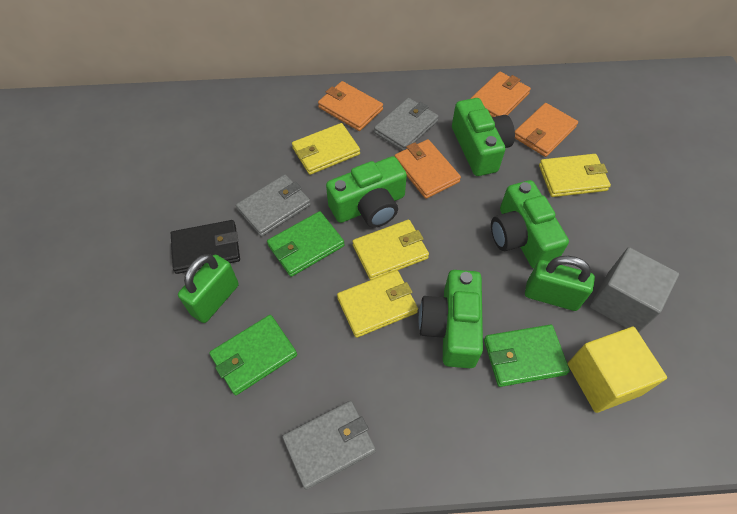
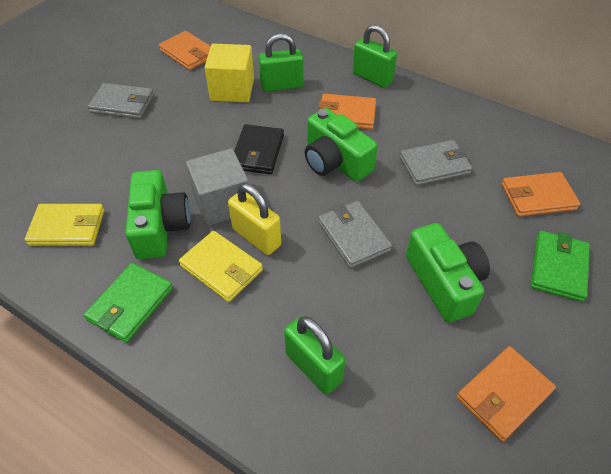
green camera: 4 -> 3
green padlock: 2 -> 3
green wallet: 3 -> 2
yellow padlock: 0 -> 1
yellow wallet: 4 -> 2

